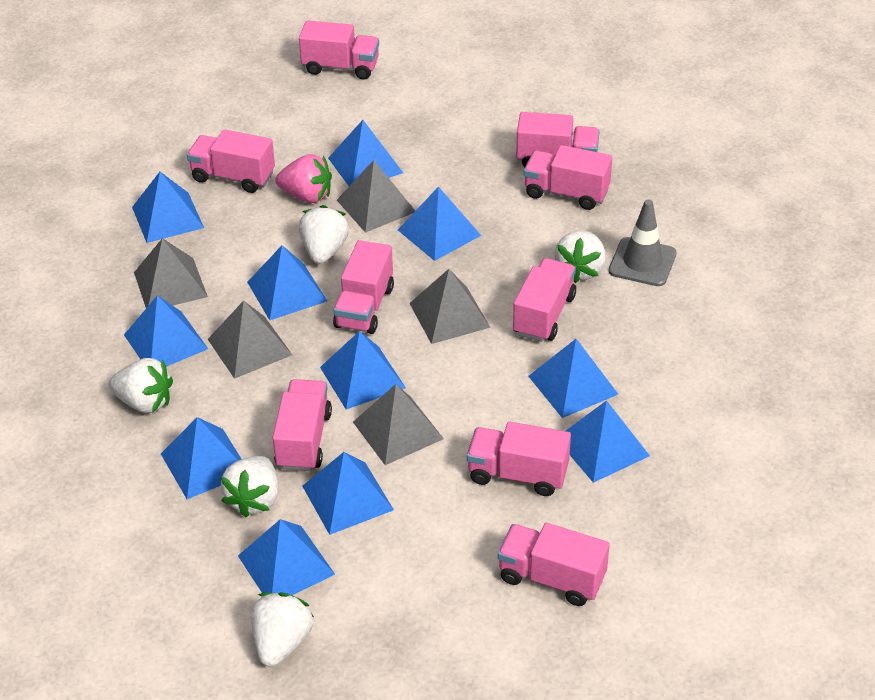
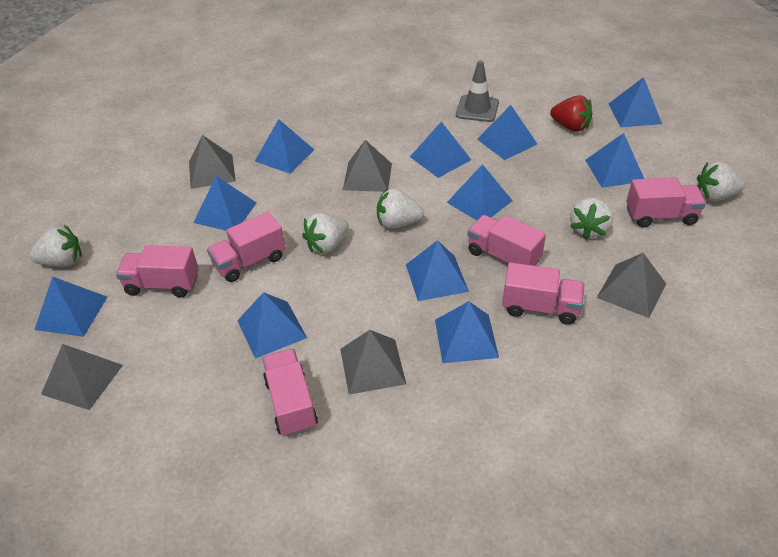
pink strawberry: 1 -> 0
pink truck: 9 -> 6
red strawberry: 0 -> 1

